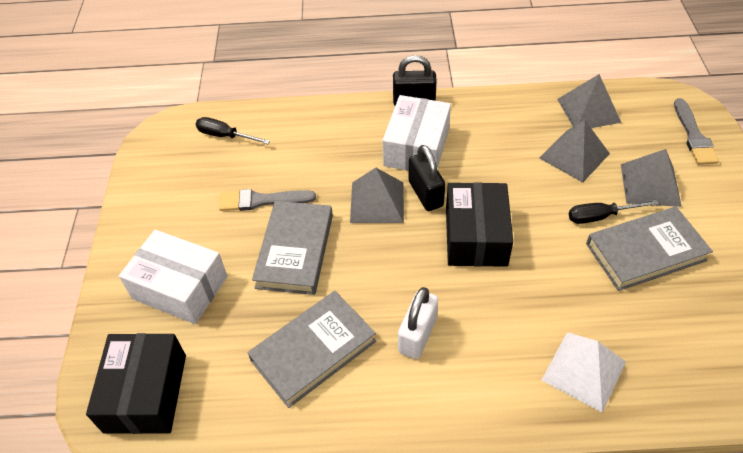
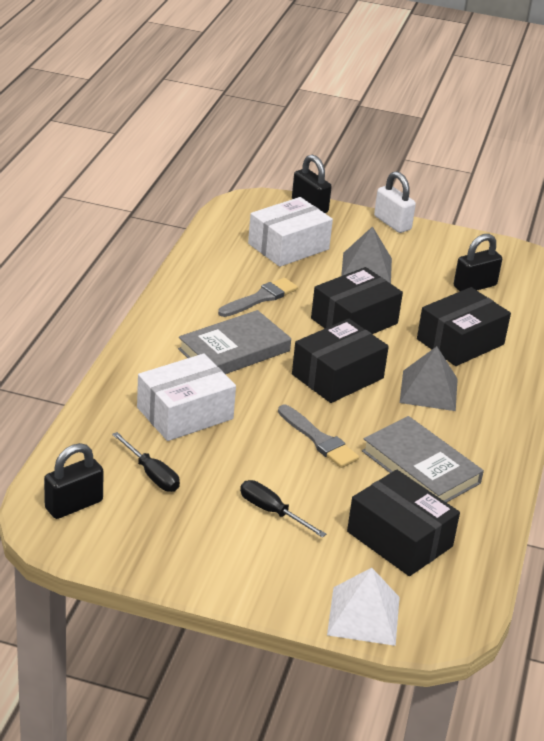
black box: 2 -> 4
black padlock: 2 -> 3
grey book: 3 -> 2
grey pyramid: 4 -> 2

